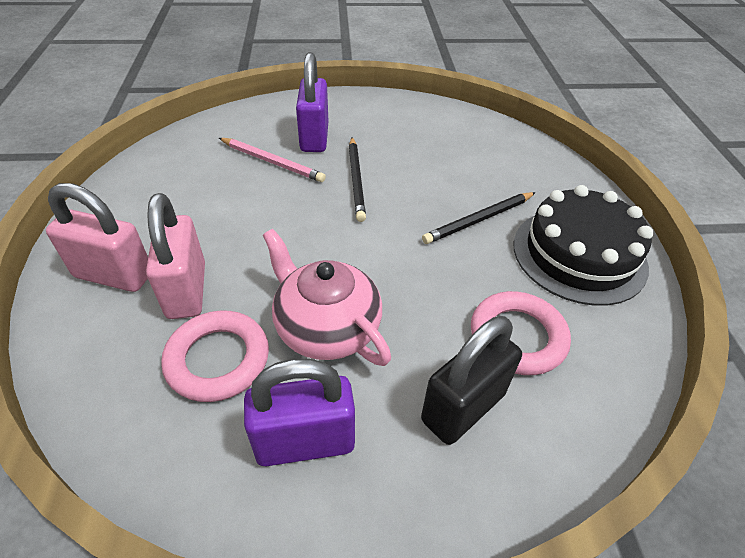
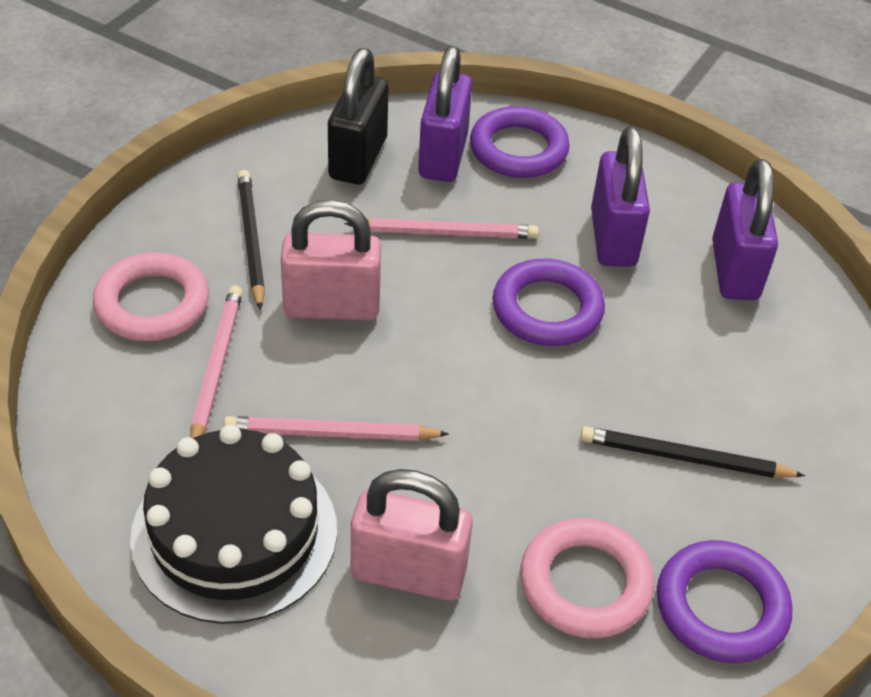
pink pencil: 1 -> 3
pink teapot: 1 -> 0
purple padlock: 2 -> 3
purple ring: 0 -> 3

